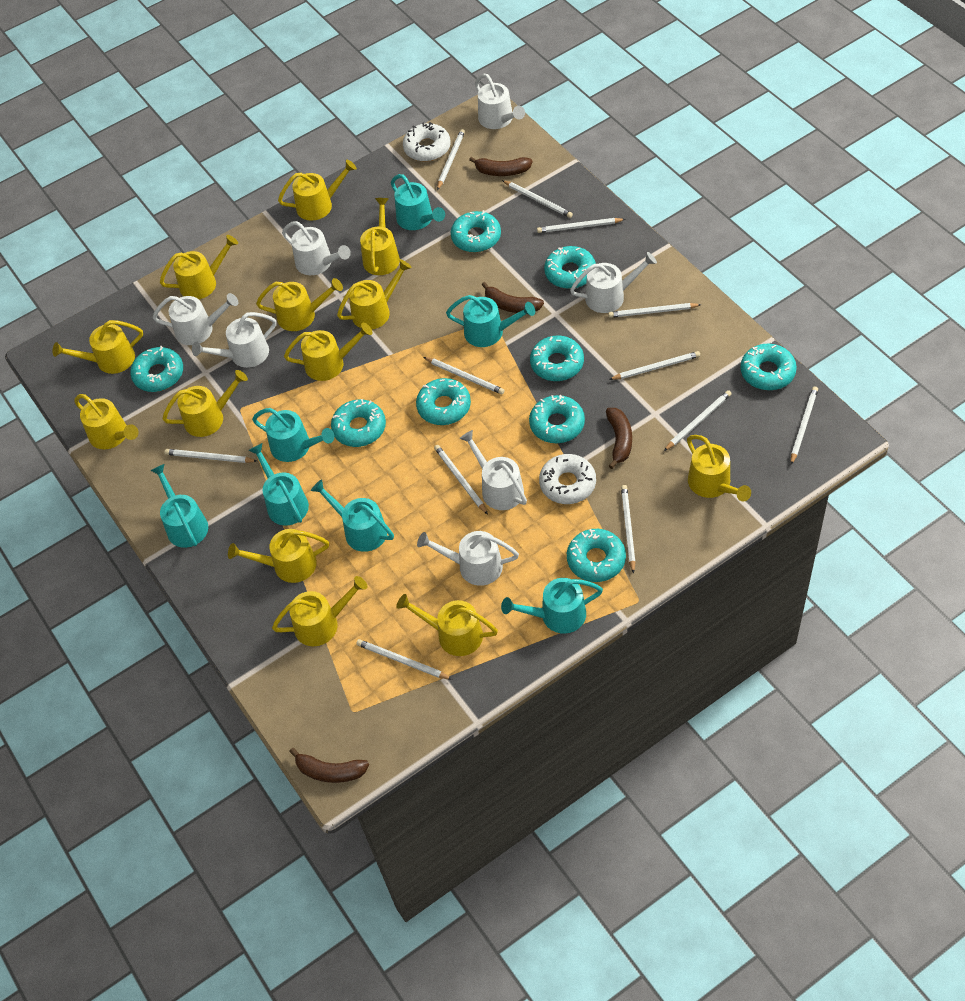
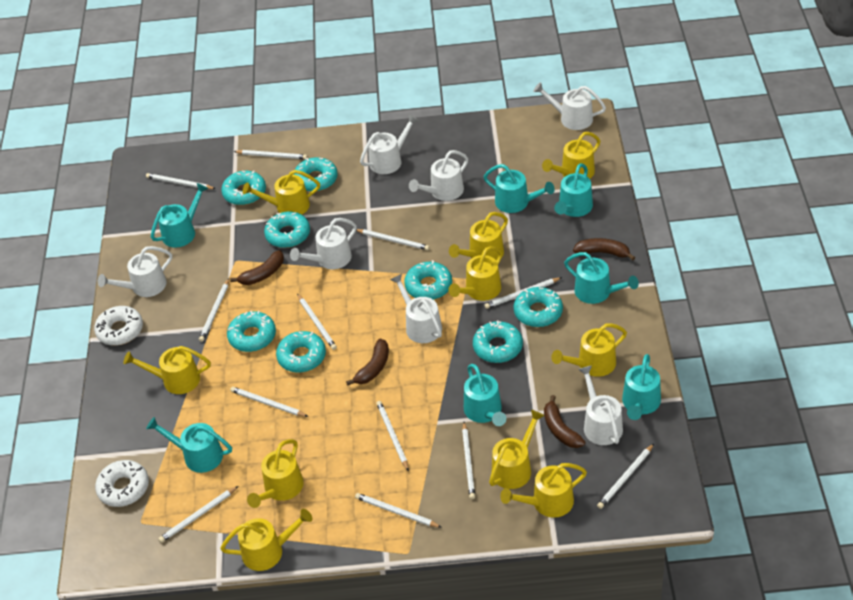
turquoise donut: 9 -> 8
yellow watering can: 13 -> 10

